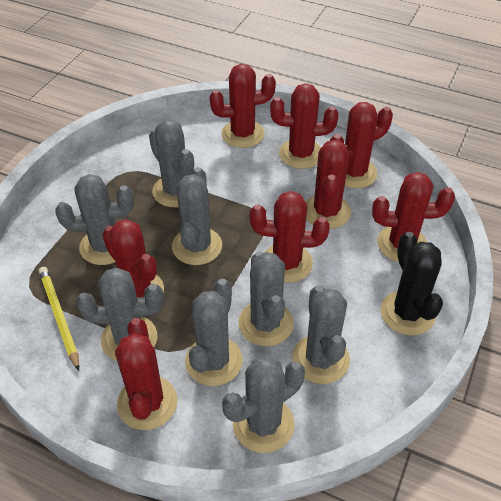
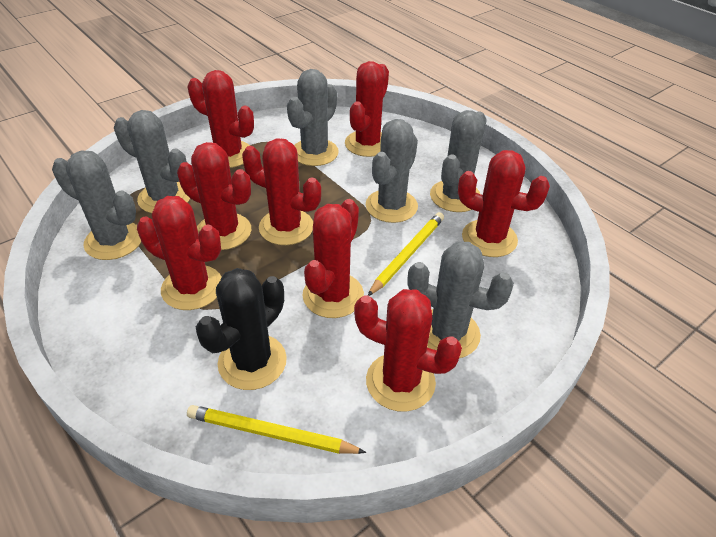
grey cactus: 8 -> 6
yellow pencil: 1 -> 2

